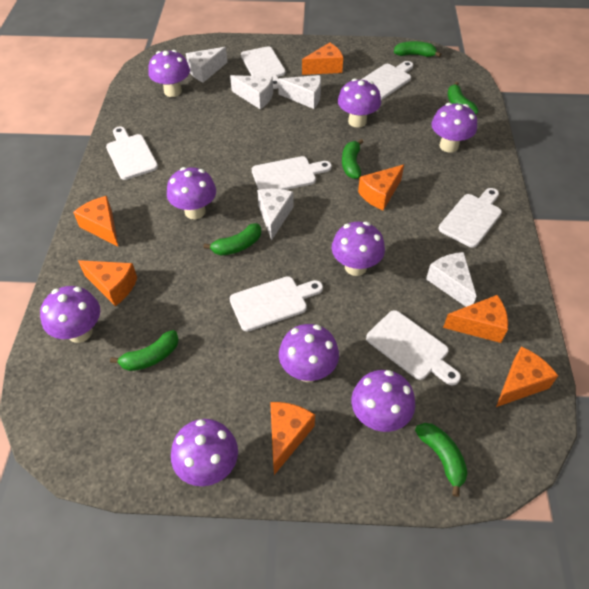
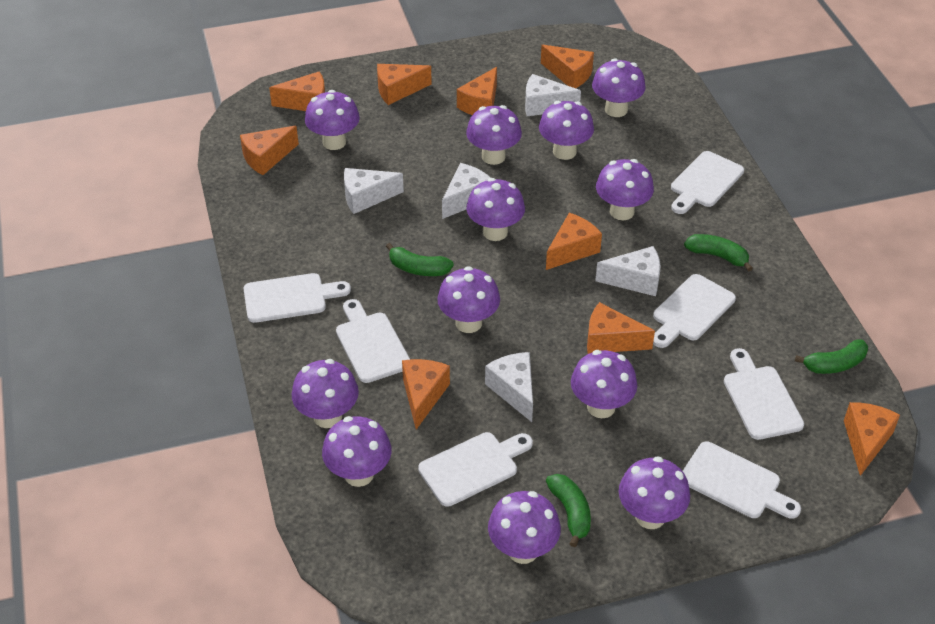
green banana: 6 -> 4
orange cheese: 7 -> 9
purple mushroom: 9 -> 12

